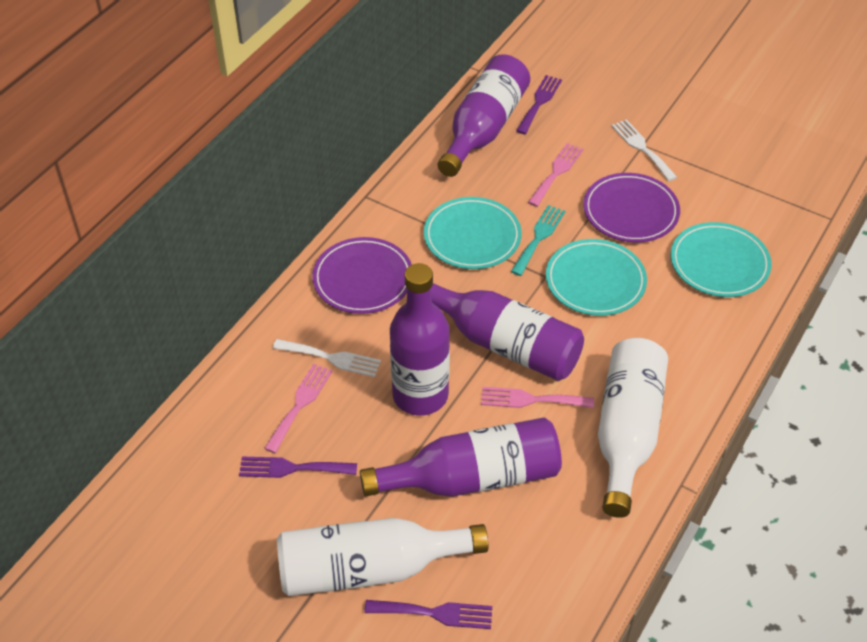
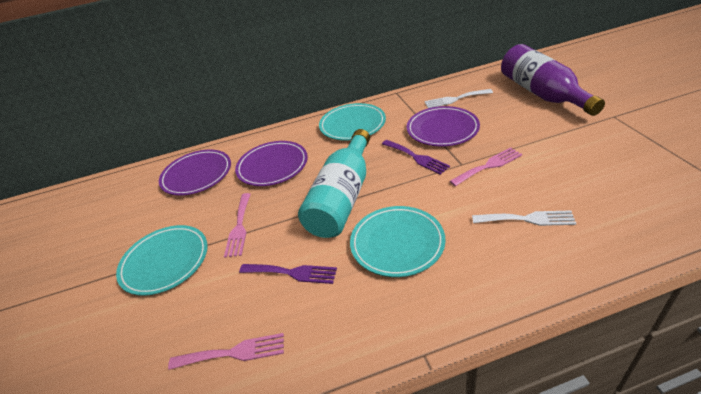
purple bottle: 4 -> 1
purple fork: 3 -> 2
purple plate: 2 -> 3
turquoise bottle: 0 -> 1
turquoise fork: 1 -> 0
white bottle: 2 -> 0

